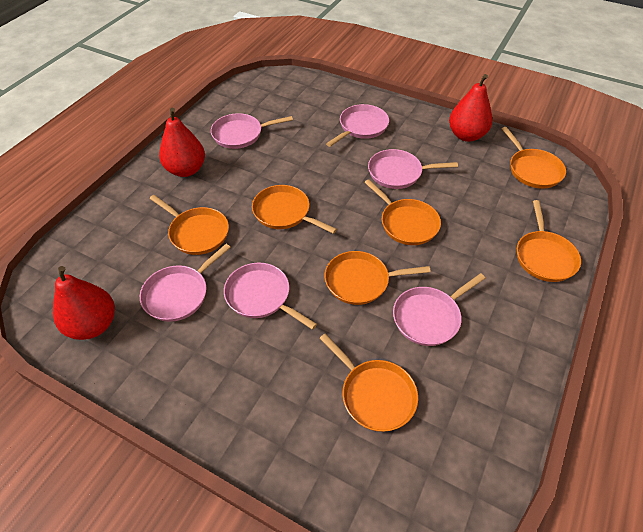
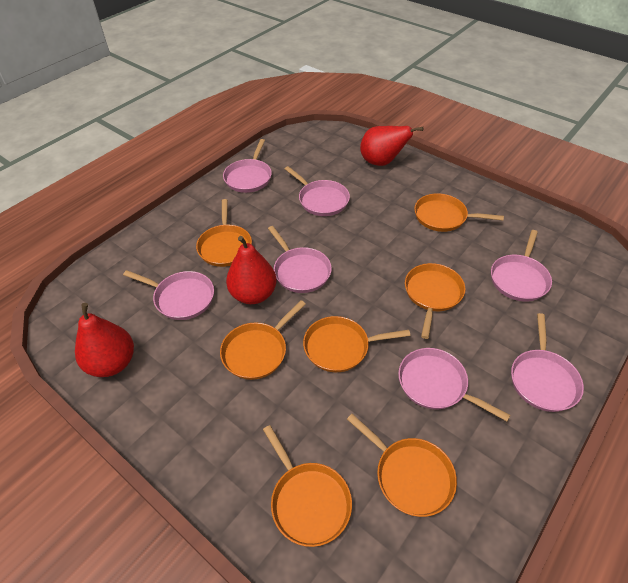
pink pan: 6 -> 7

